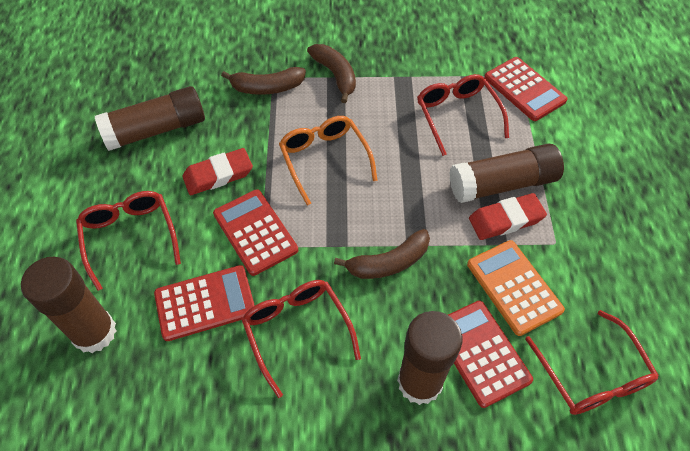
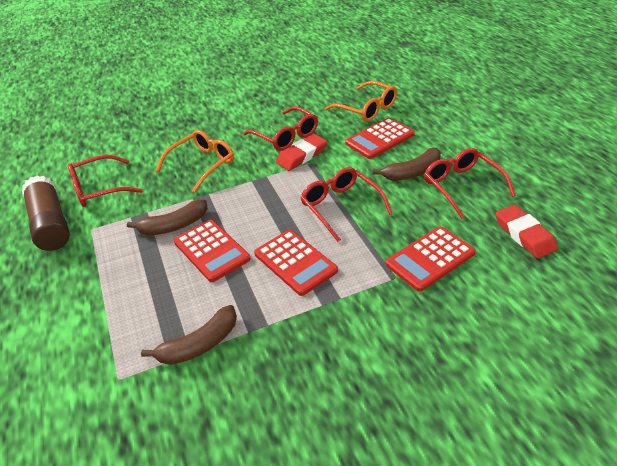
brown glue stick: 4 -> 1
orange calculator: 1 -> 0
orange glasses: 1 -> 2

